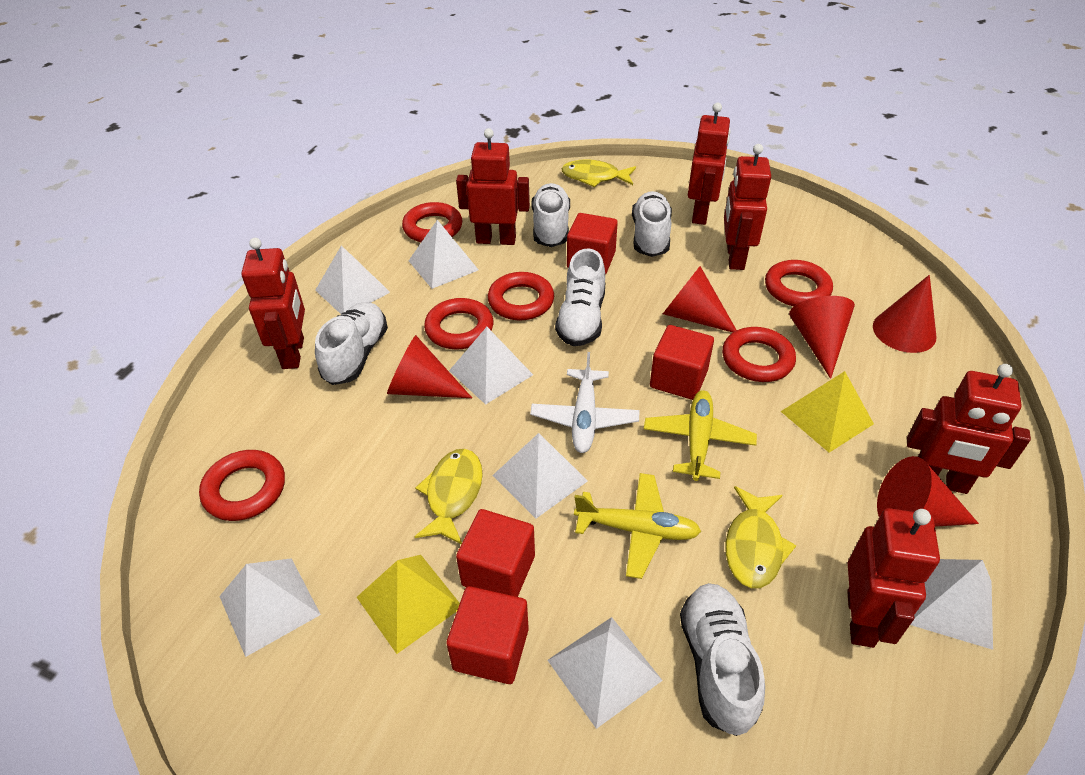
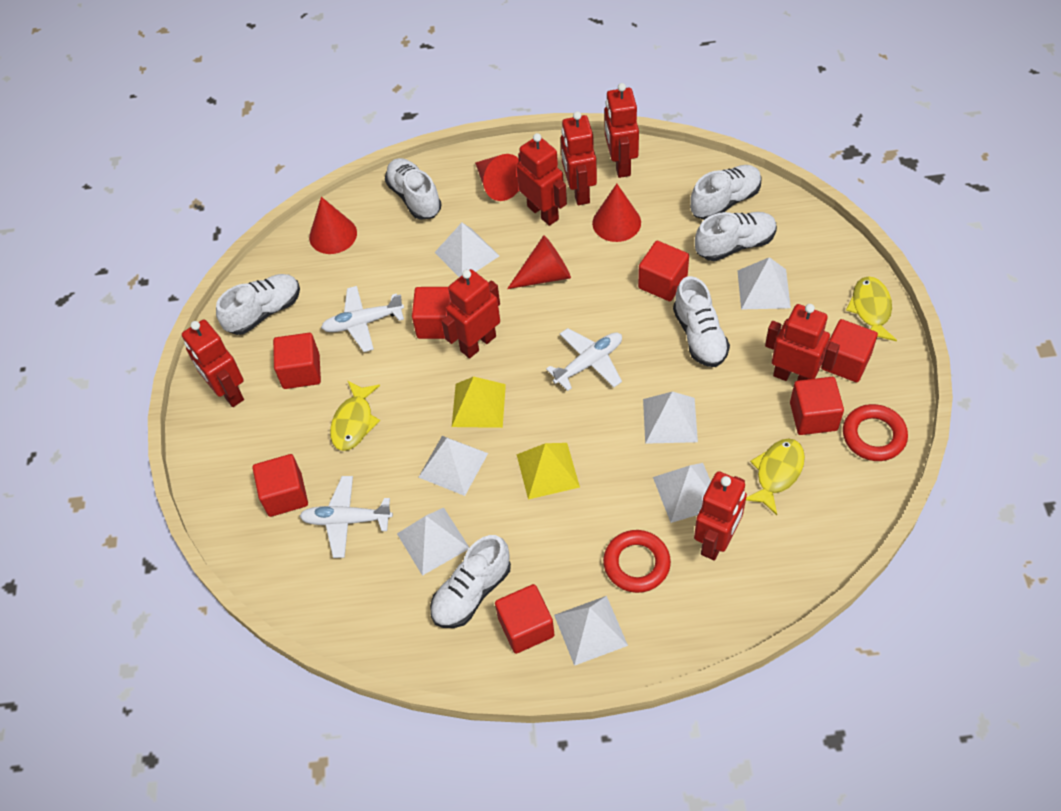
red cone: 5 -> 4
red cube: 4 -> 7
red ring: 6 -> 2
red robot: 6 -> 7
white plane: 1 -> 3
white shoe: 5 -> 6
yellow plane: 2 -> 0

